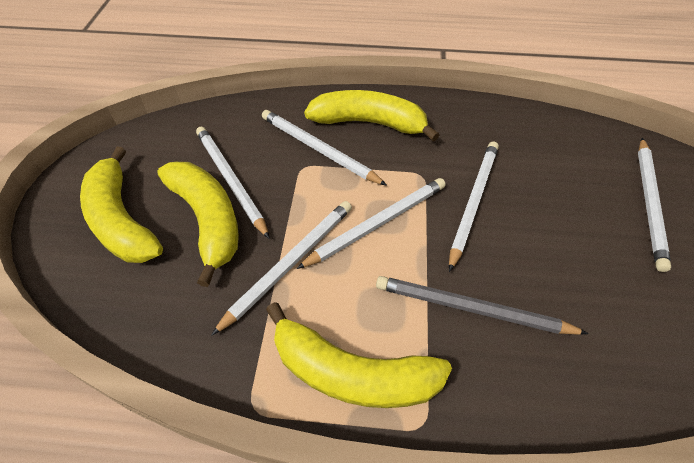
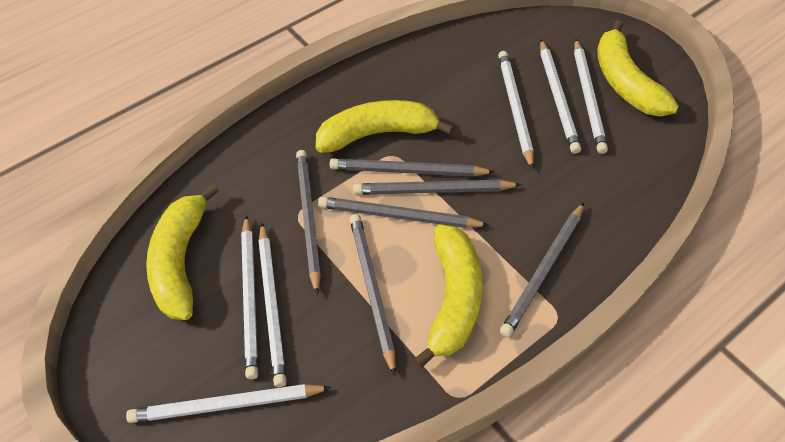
grey pencil: 1 -> 6

